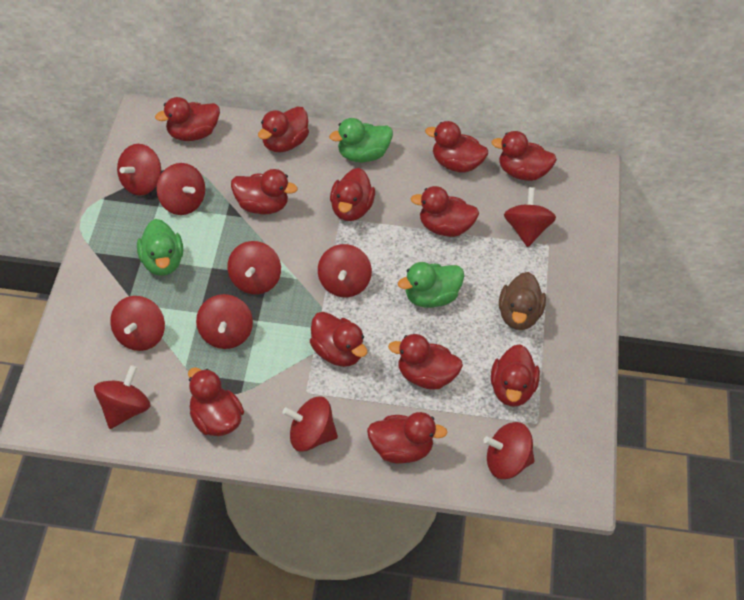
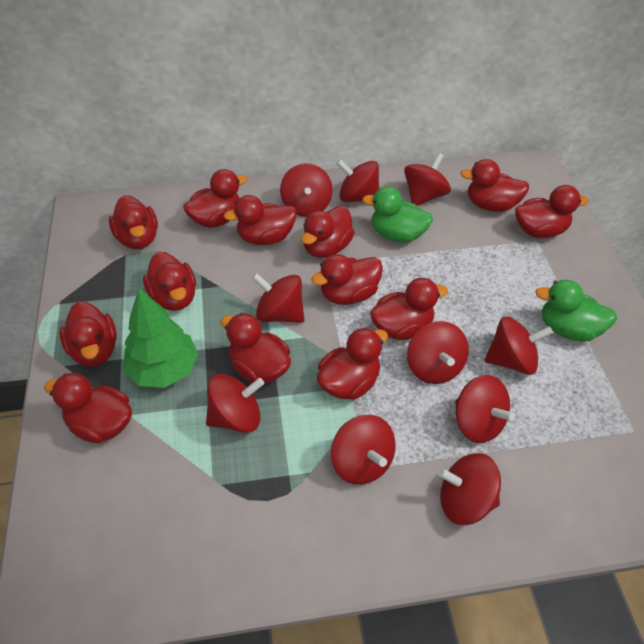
brown duck: 1 -> 0
green duck: 3 -> 2
green tree: 0 -> 1
red duck: 12 -> 13

